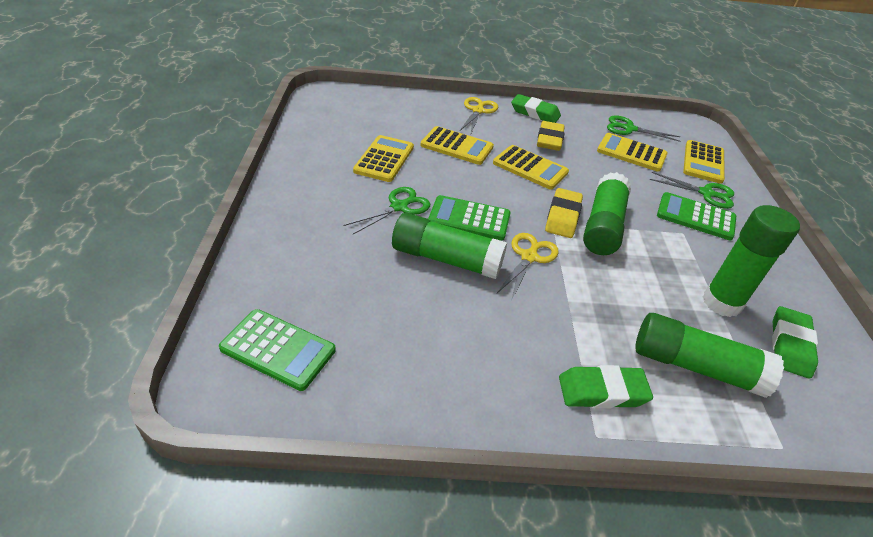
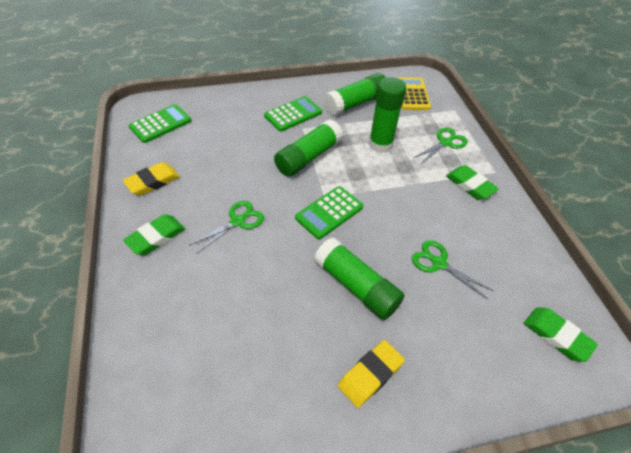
yellow calculator: 5 -> 1
yellow scissors: 2 -> 0

